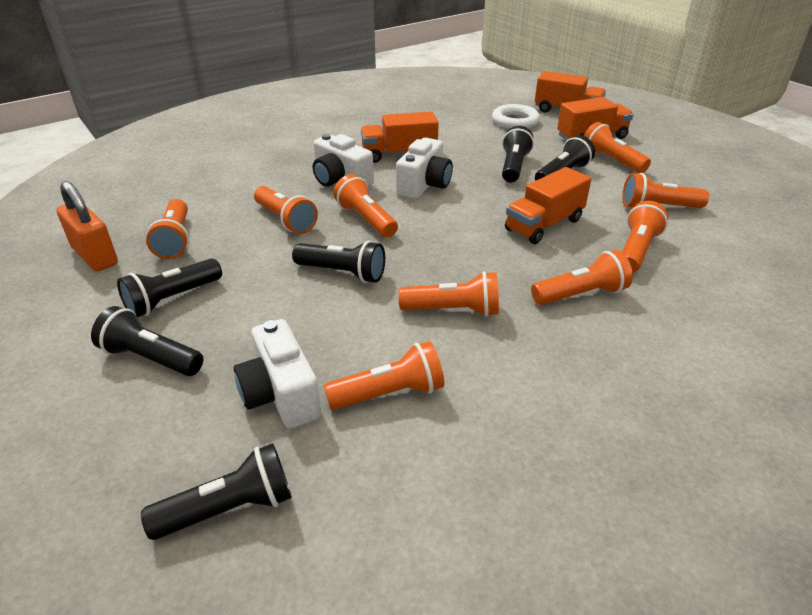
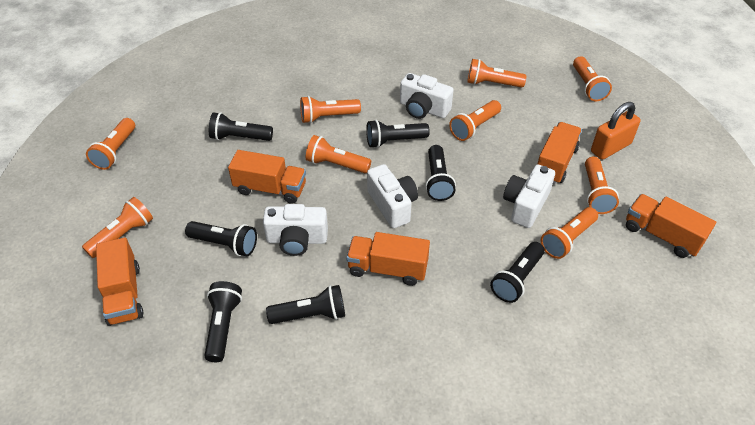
black flashlight: 6 -> 7
orange truck: 4 -> 5
white camera: 3 -> 4
white ring: 1 -> 0

